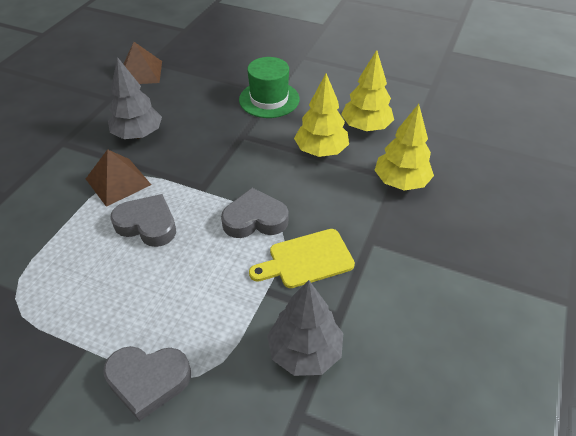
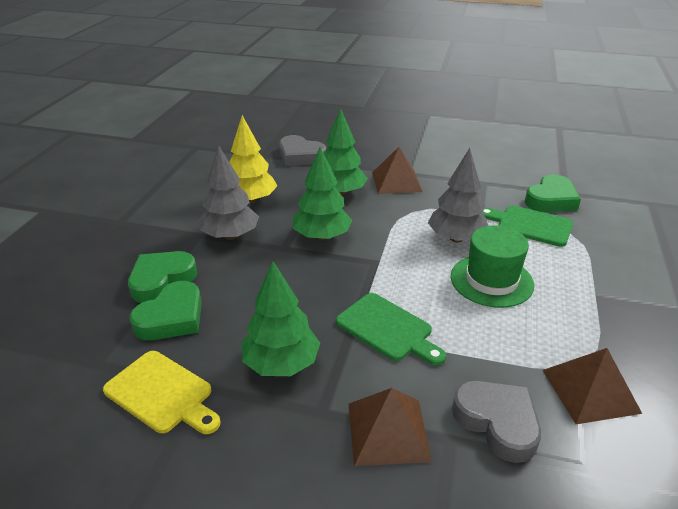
brown pyramid: 2 -> 3
green cutting board: 0 -> 2
green heart: 0 -> 3
green tree: 0 -> 3
grey heart: 3 -> 2
yellow tree: 3 -> 1

